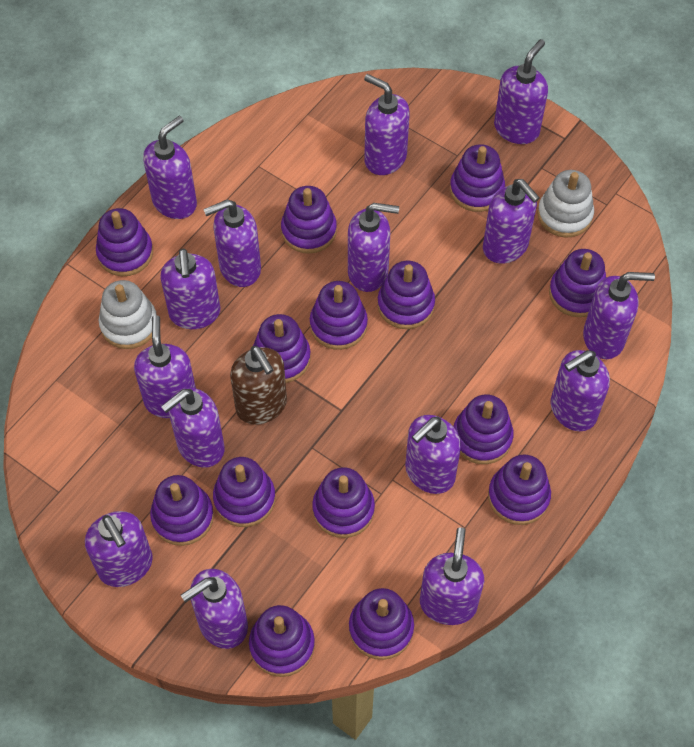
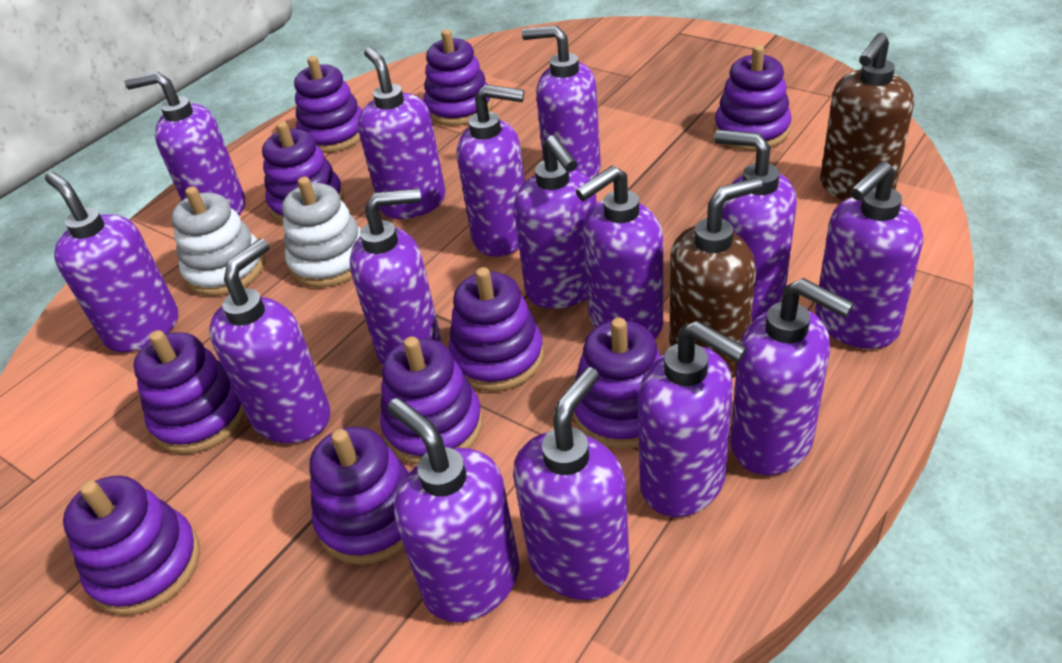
brown soap dispenser: 1 -> 2
purple stacking toy: 14 -> 10

